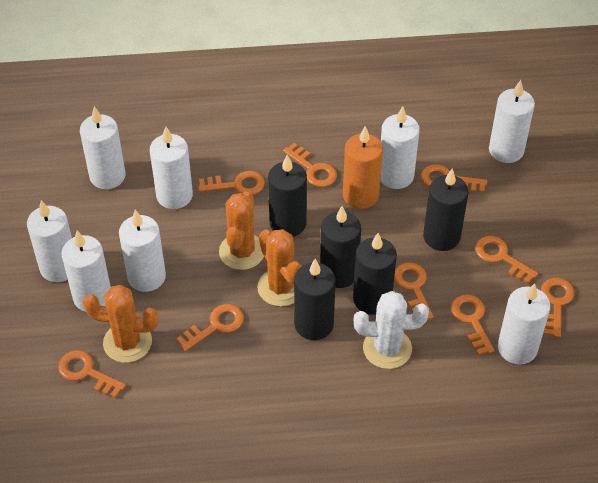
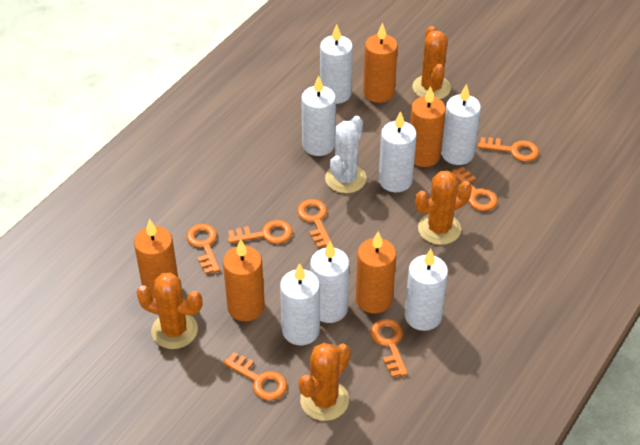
black candle: 5 -> 0
orange cactus: 3 -> 4
orange candle: 1 -> 5
orange key: 9 -> 7
white candle: 8 -> 7

